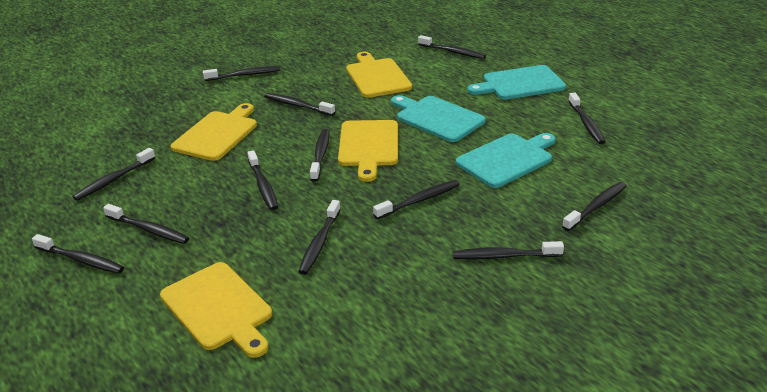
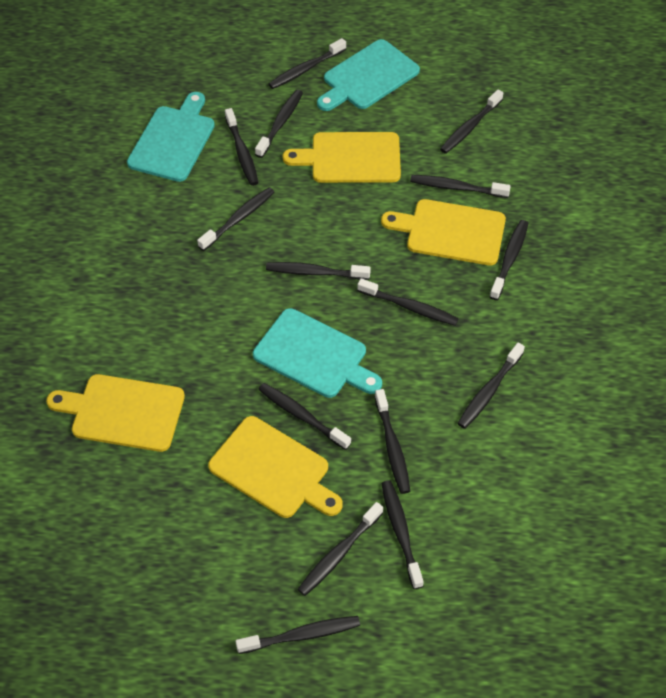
black toothbrush: 13 -> 15

